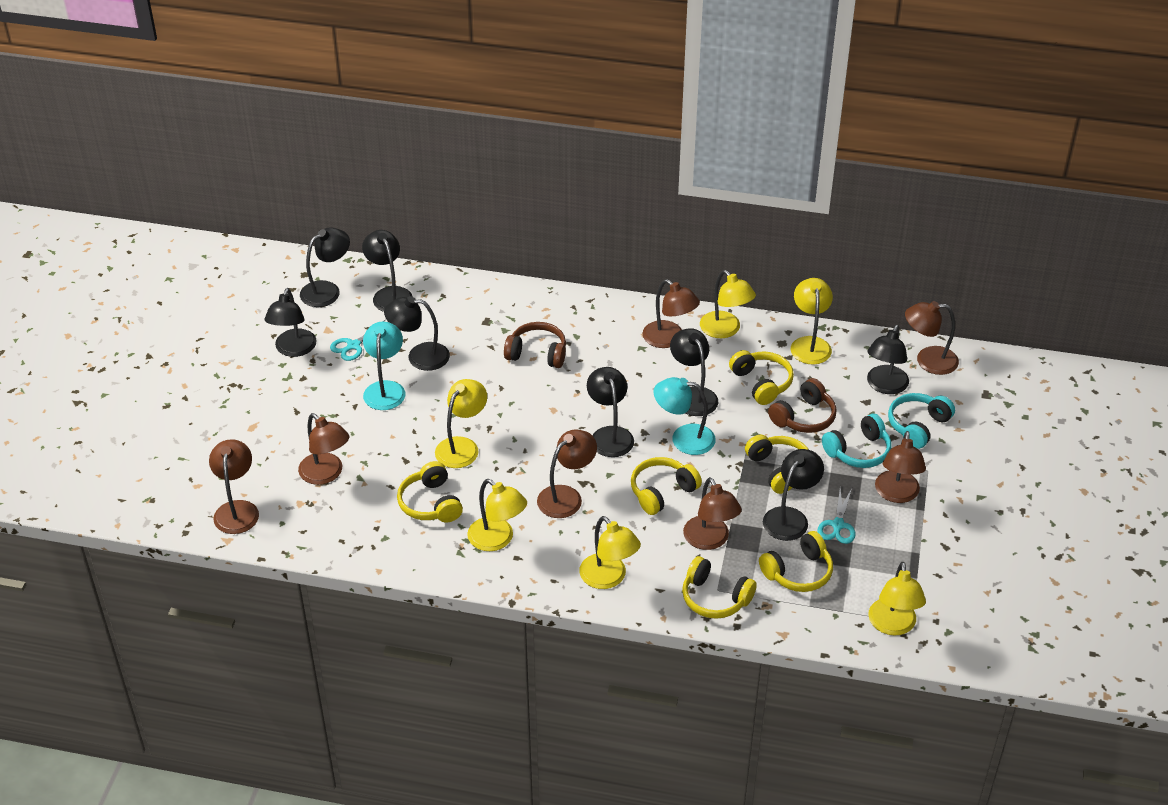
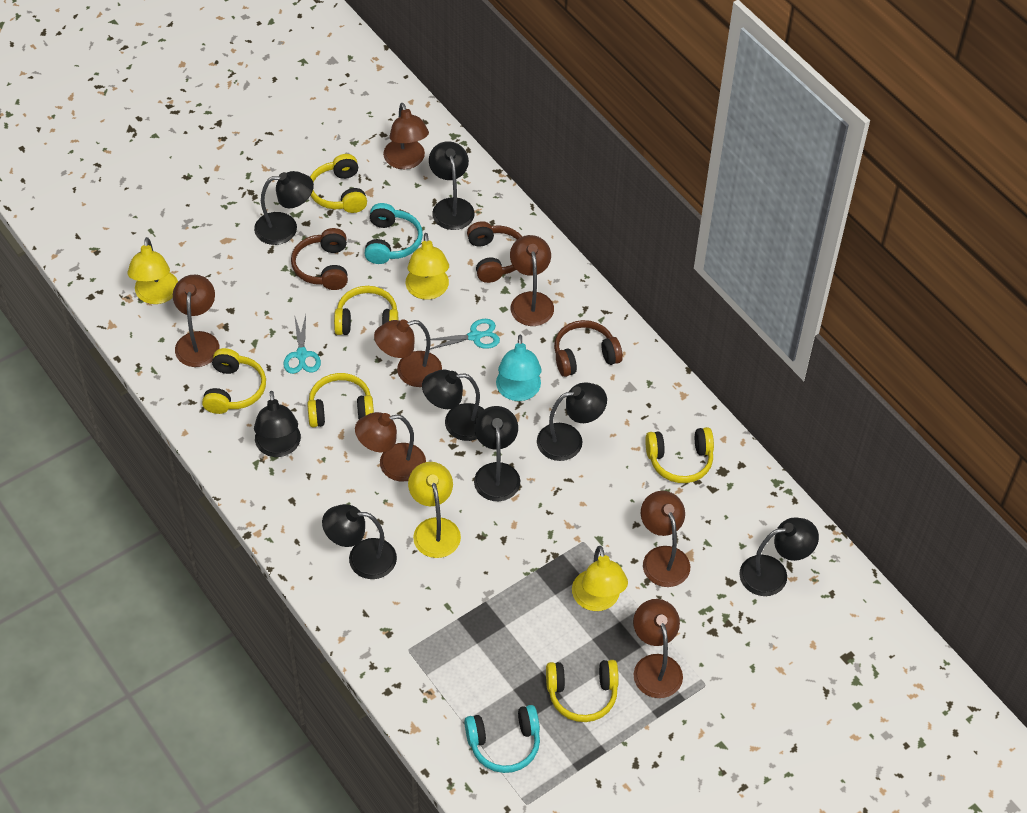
brown headphones: 2 -> 3
turquoise lamp: 2 -> 1
yellow lamp: 6 -> 4

